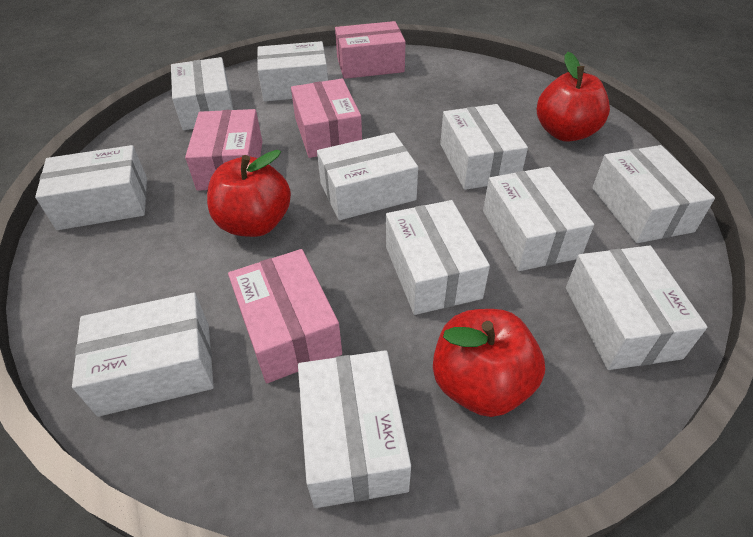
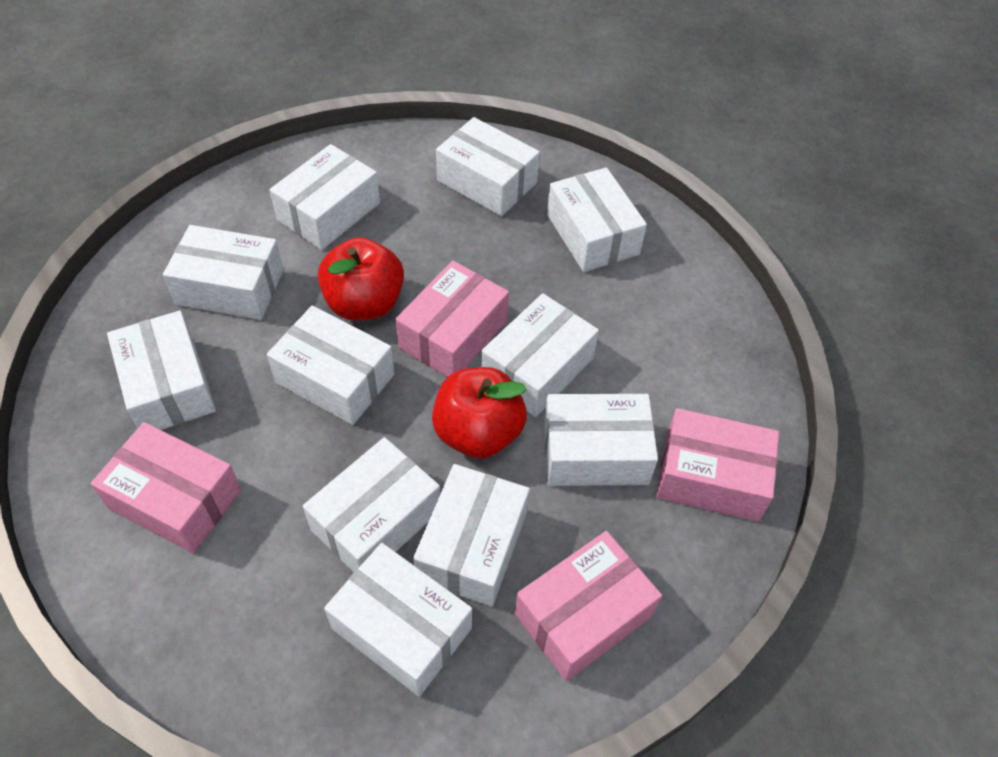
red apple: 3 -> 2

